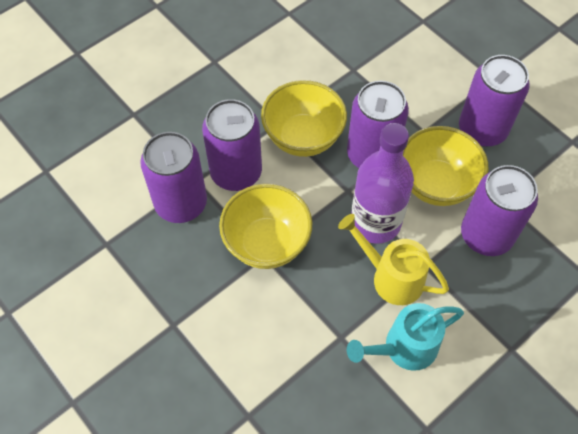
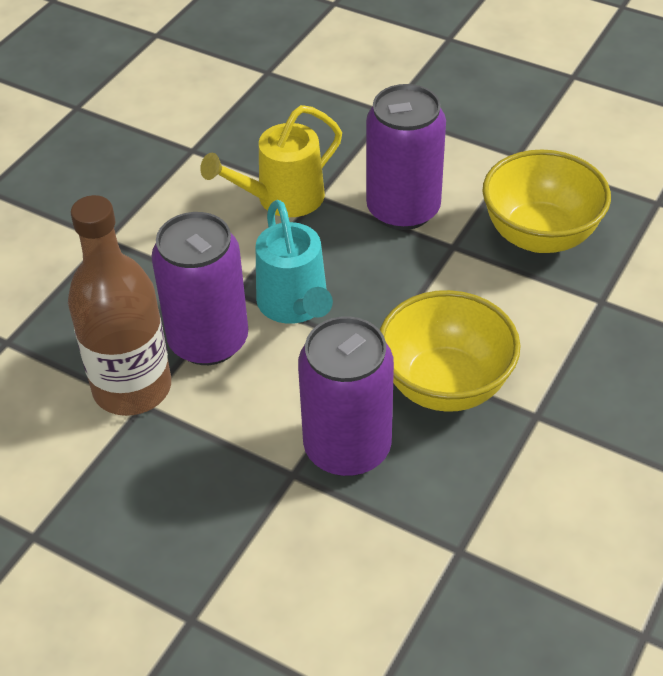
brown bottle: 0 -> 1
purple bottle: 1 -> 0
purple can: 5 -> 3
yellow bowl: 3 -> 2

